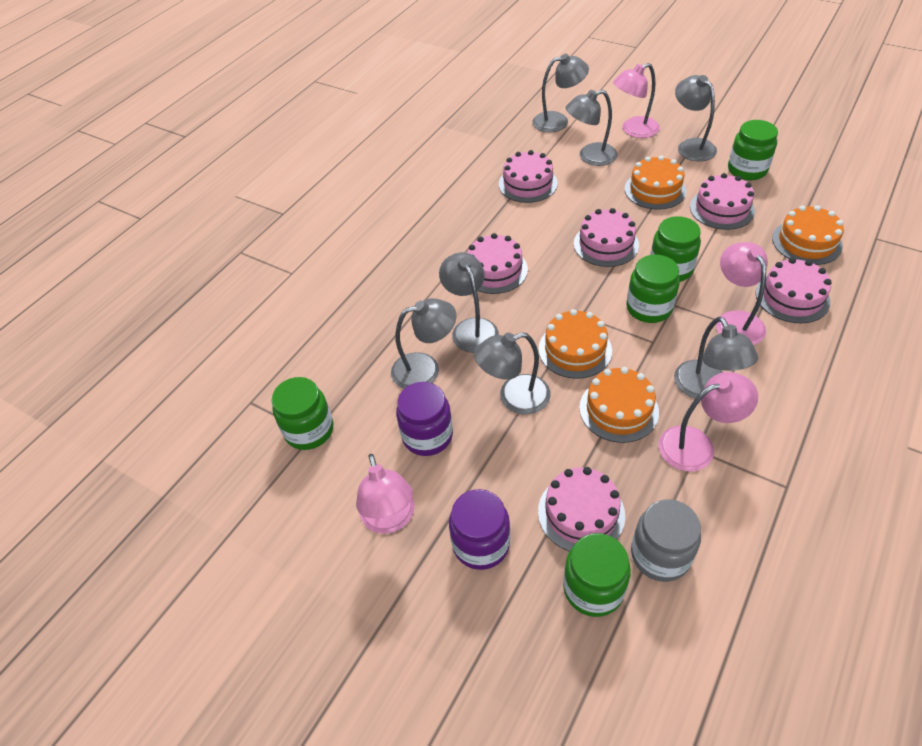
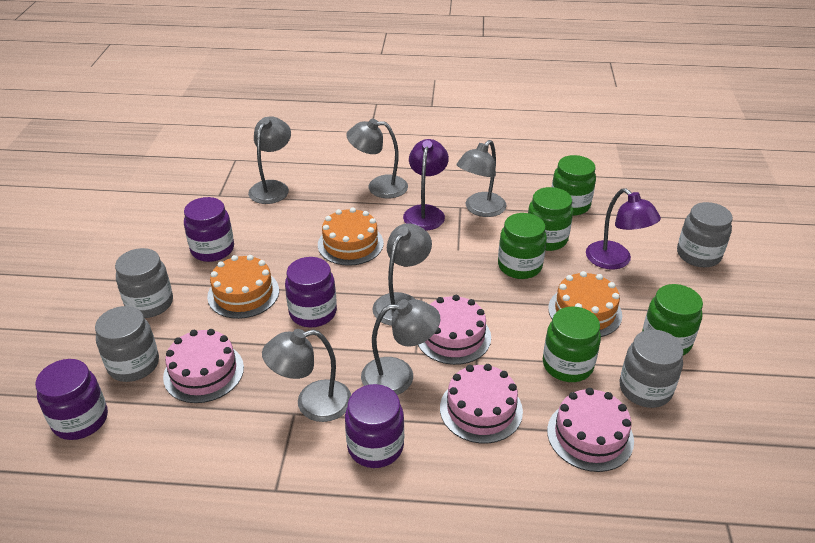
grey jar: 1 -> 4
grey lamp: 7 -> 6
orange cake: 4 -> 3
pink cake: 6 -> 4
pink lamp: 4 -> 0
purple jar: 2 -> 4
purple lamp: 0 -> 2

